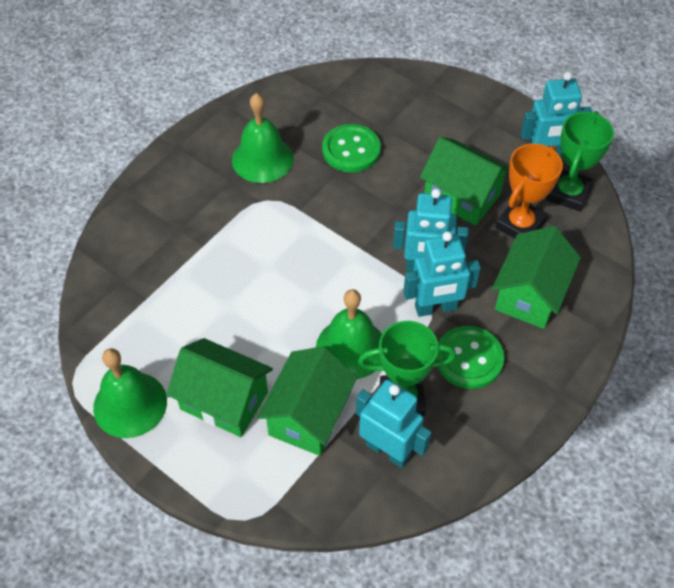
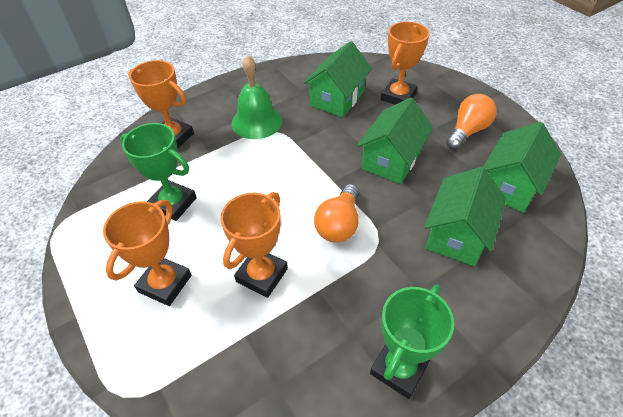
green bell: 3 -> 1
green button: 2 -> 0
orange light bulb: 0 -> 2
orange trophy: 1 -> 4
turquoise robot: 4 -> 0

